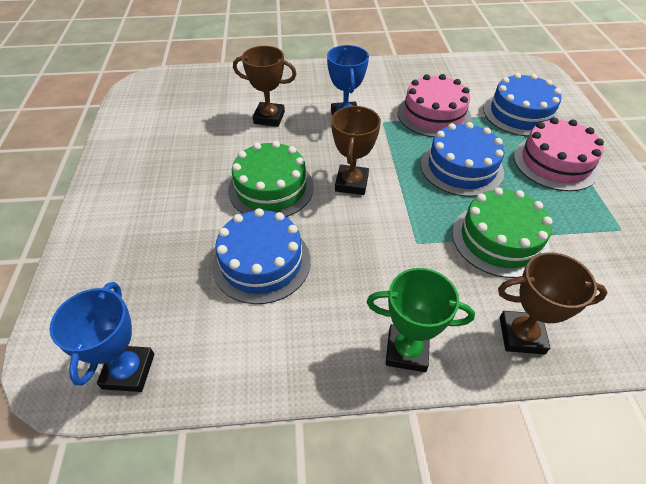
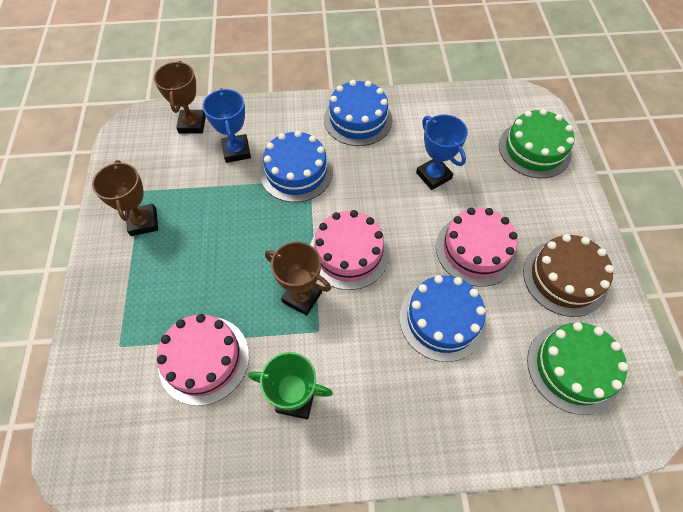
brown cake: 0 -> 1
pink cake: 2 -> 3

